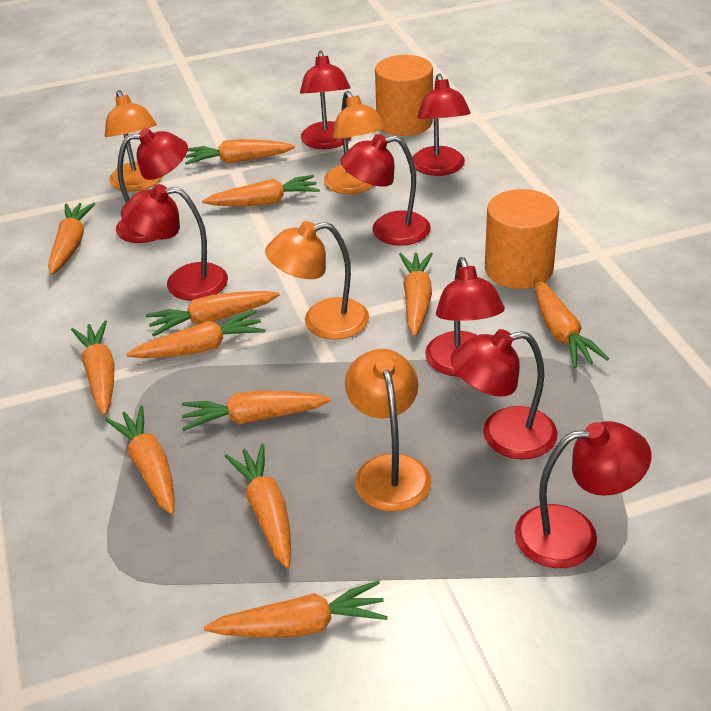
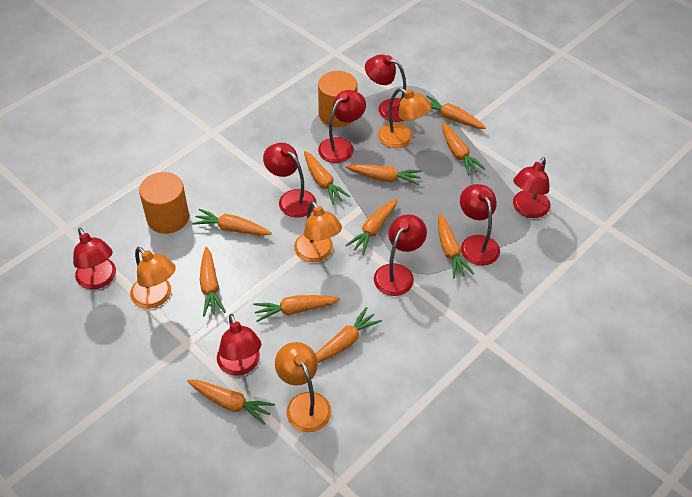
orange carrot: 12 -> 11

